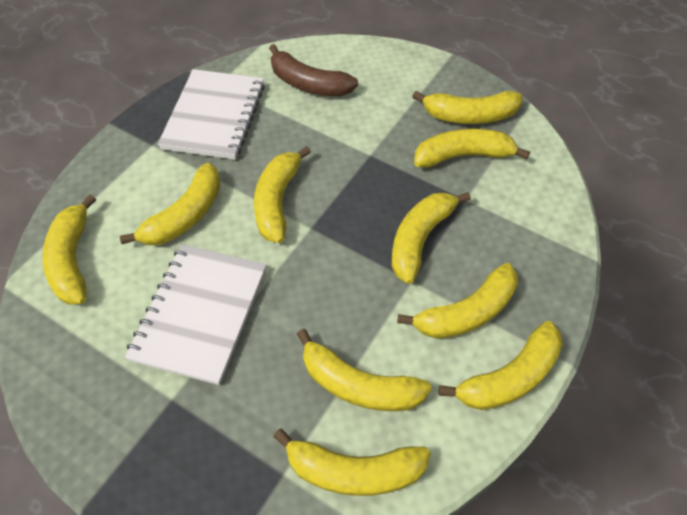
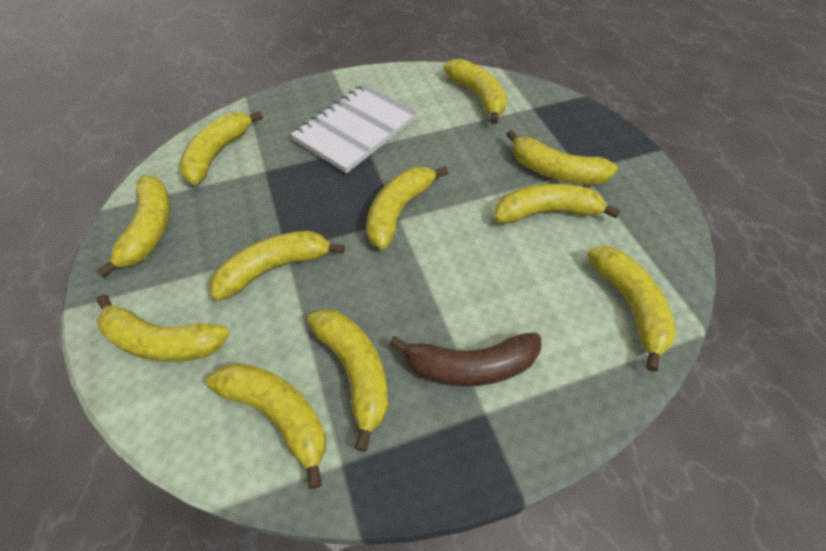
white notebook: 2 -> 1
yellow banana: 10 -> 11

